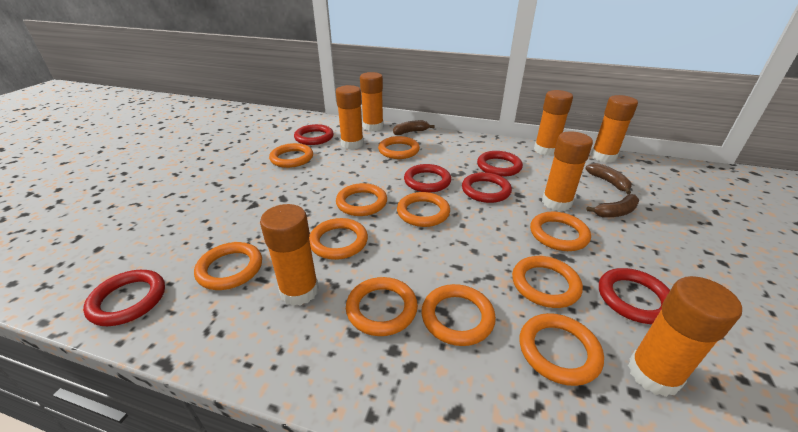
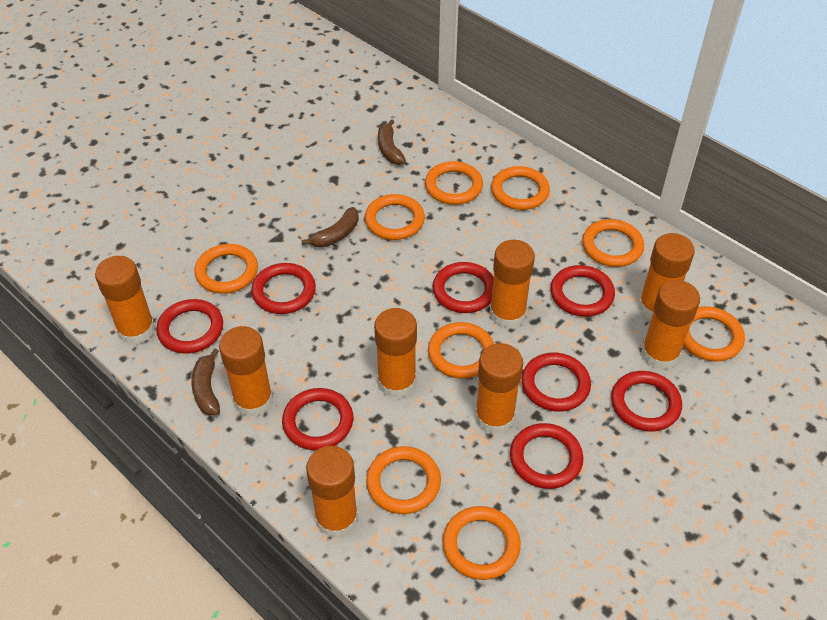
orange glue stick: 7 -> 8
orange ring: 11 -> 9
red ring: 6 -> 8

